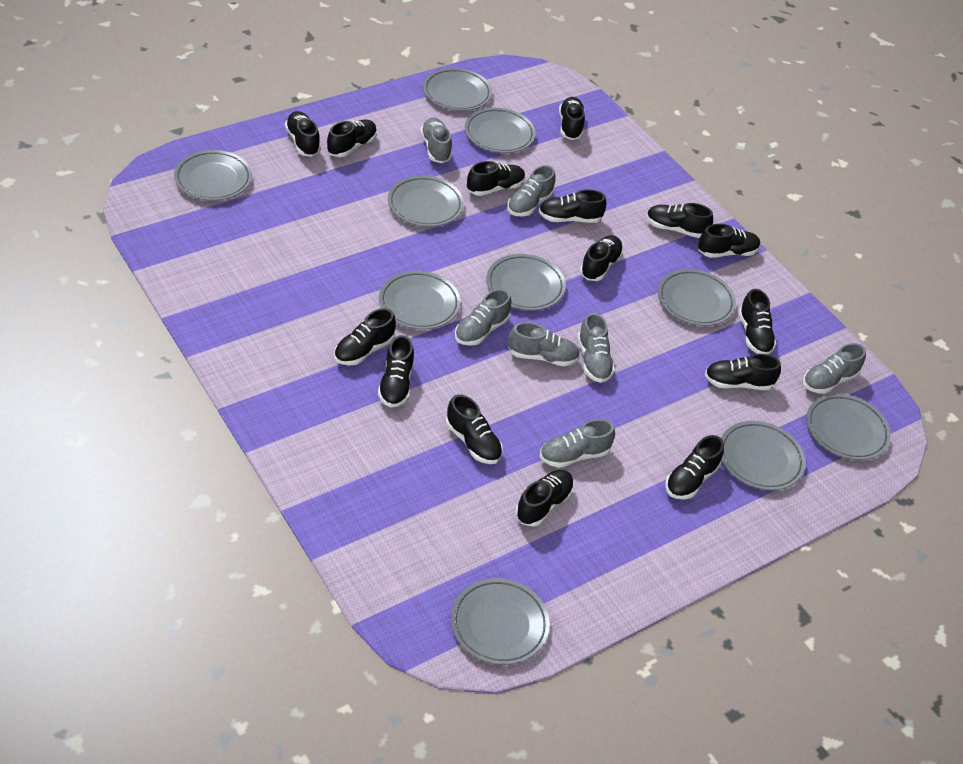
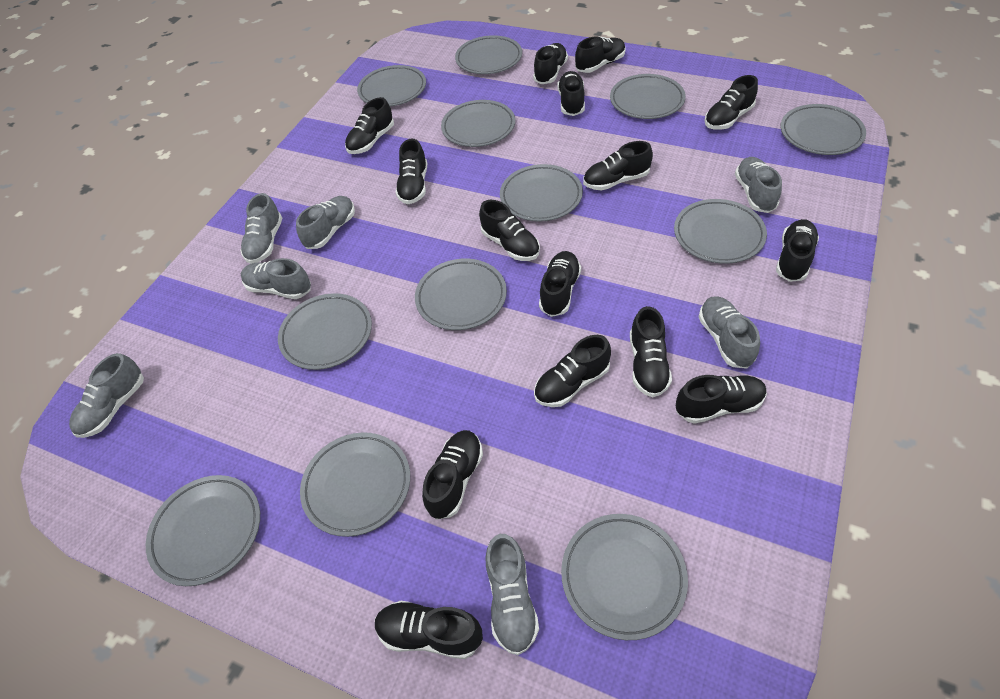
grey plate: 10 -> 12

